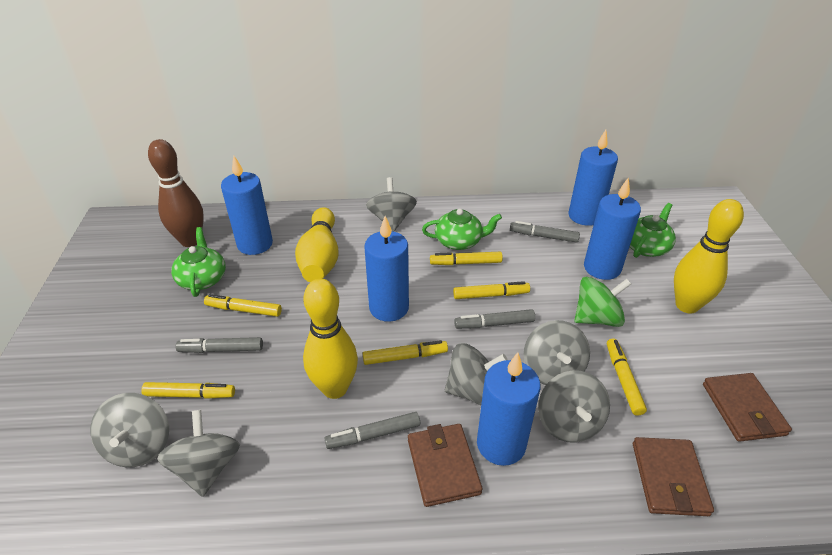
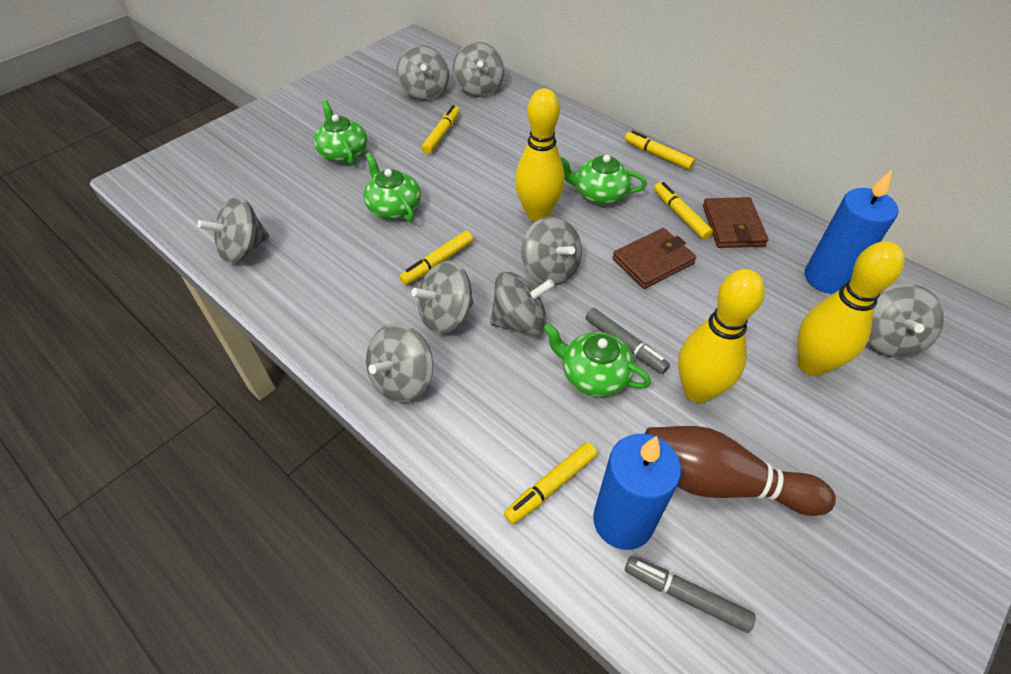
blue candle: 5 -> 2
brown wallet: 3 -> 2
green spinning top: 1 -> 0
green teapot: 3 -> 4
grey marker: 4 -> 2
grey spinning top: 6 -> 8
yellow marker: 6 -> 5

